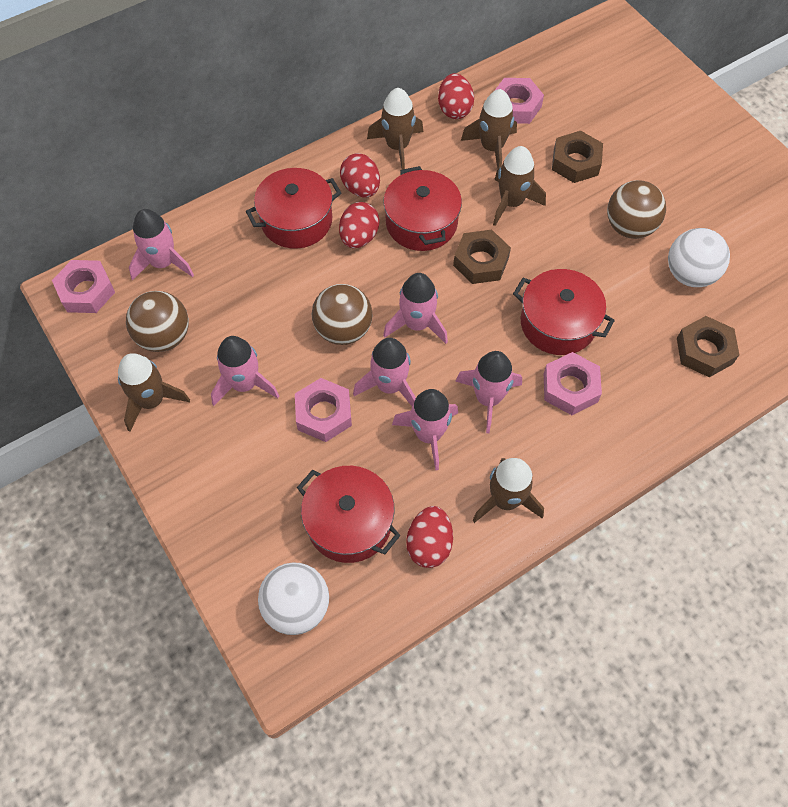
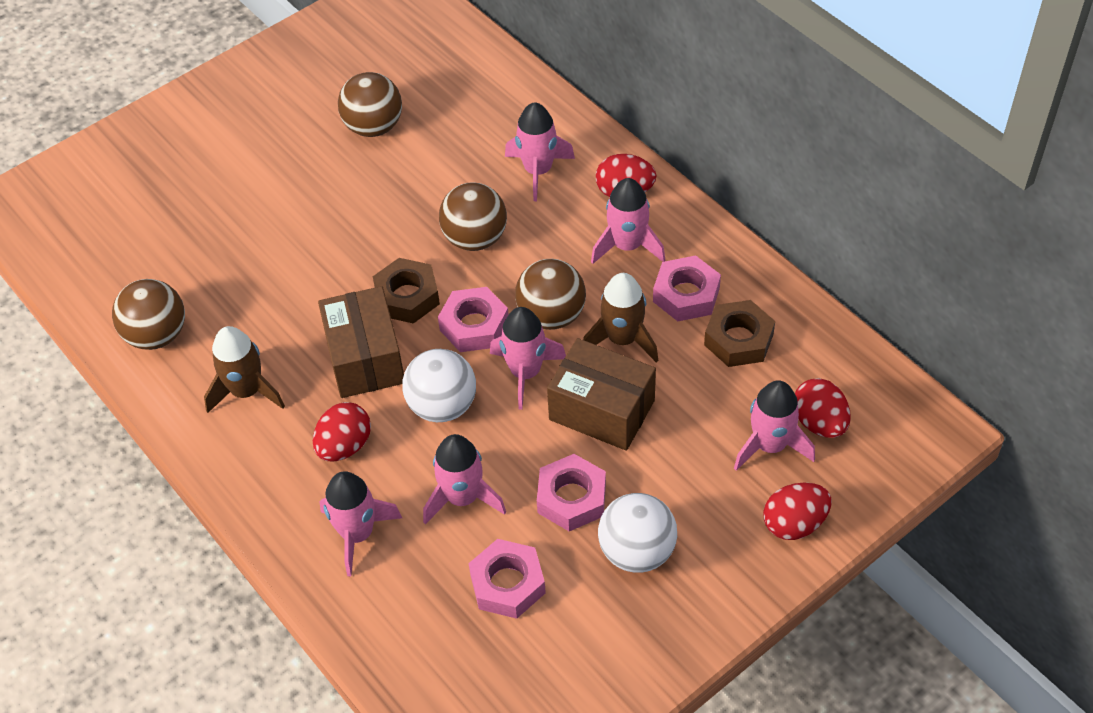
brown ball: 3 -> 4
brown box: 0 -> 2
brown nut: 3 -> 2
brown rocket: 5 -> 2
red pot: 4 -> 0

